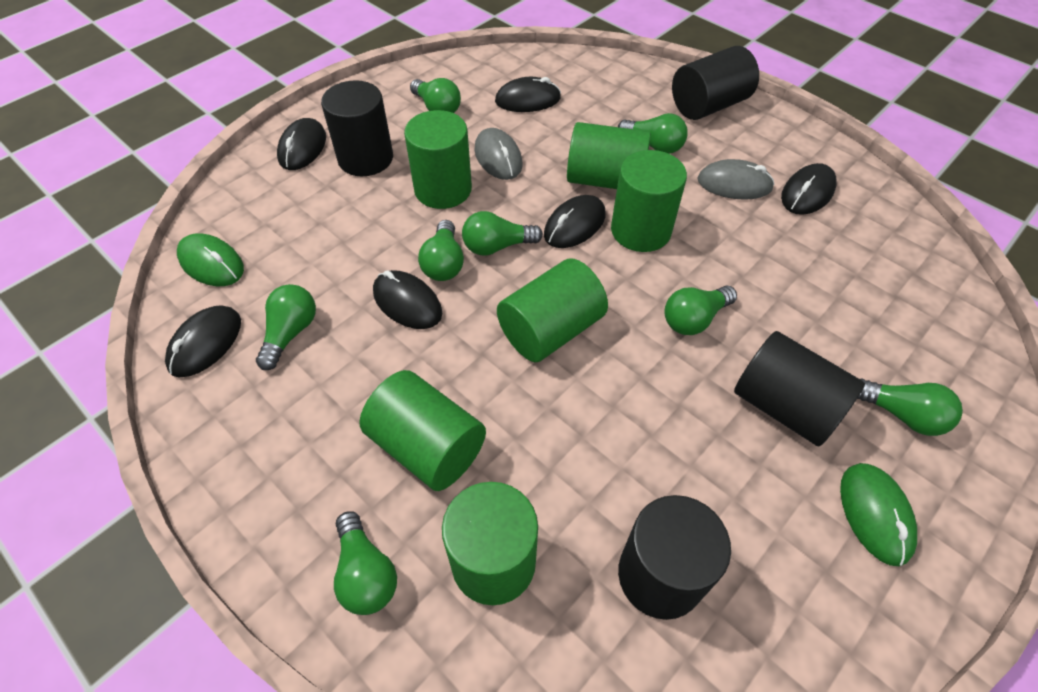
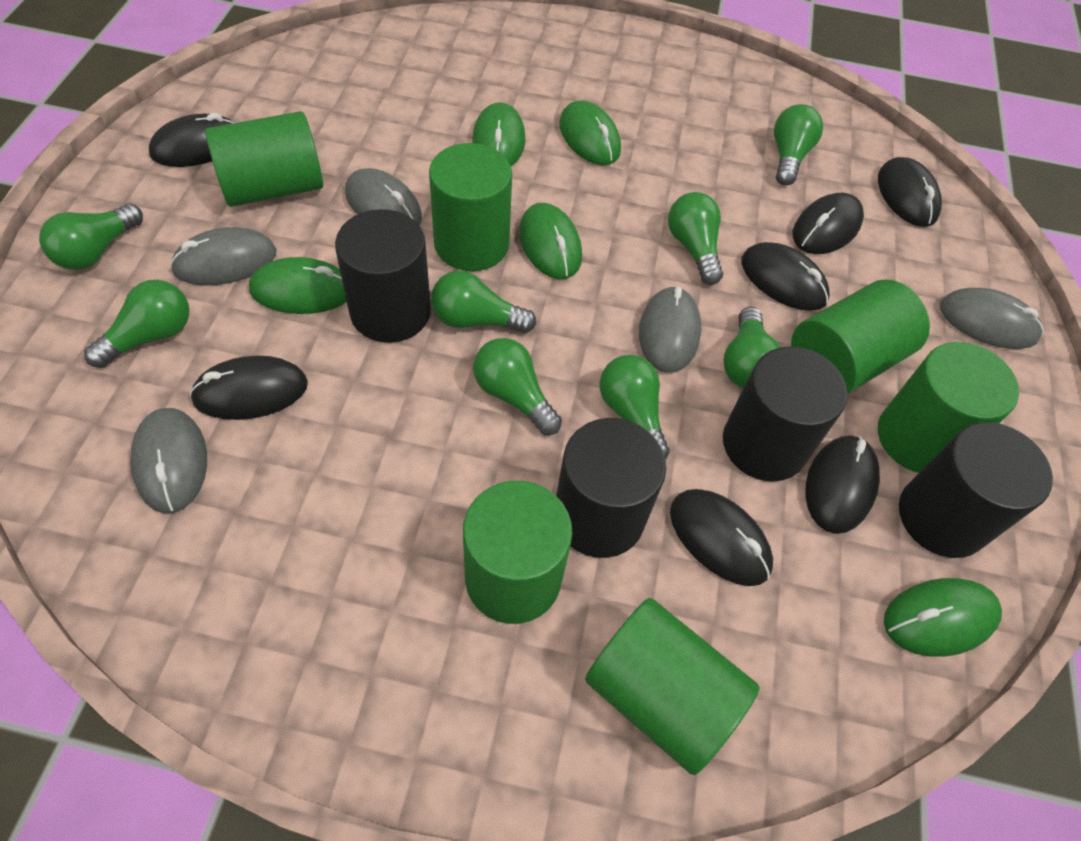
black mouse: 6 -> 7
green mouse: 2 -> 5
grey mouse: 2 -> 5

